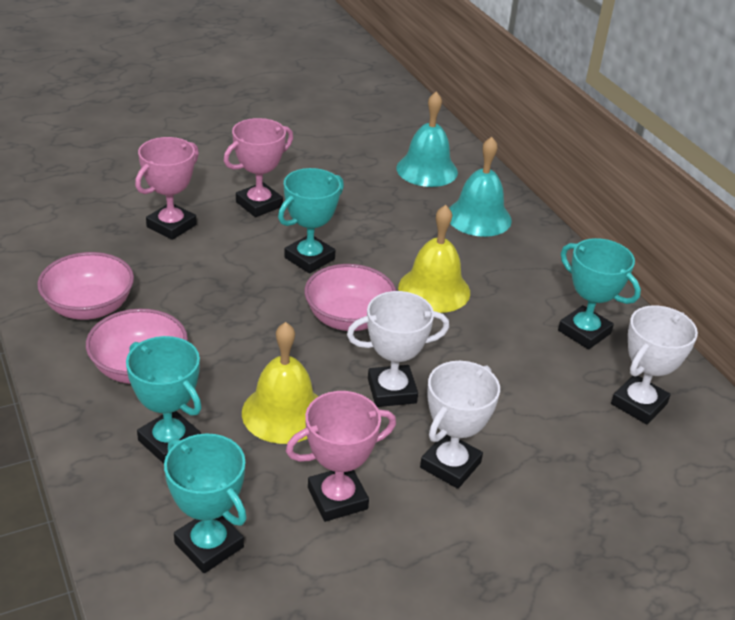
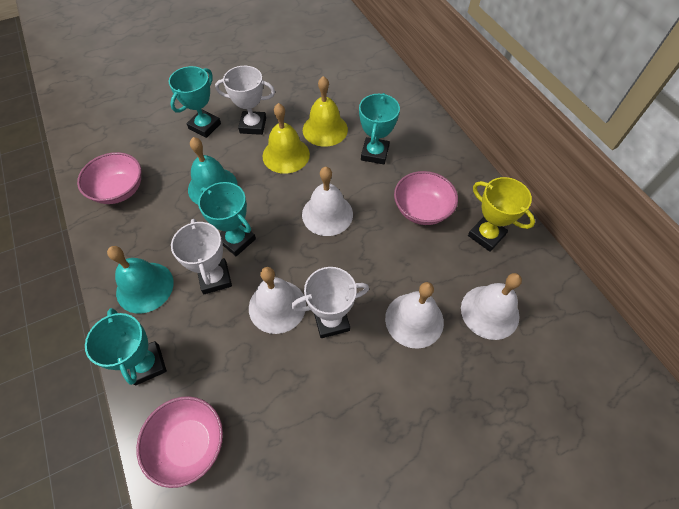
pink trophy: 3 -> 0
white bell: 0 -> 4
yellow trophy: 0 -> 1

